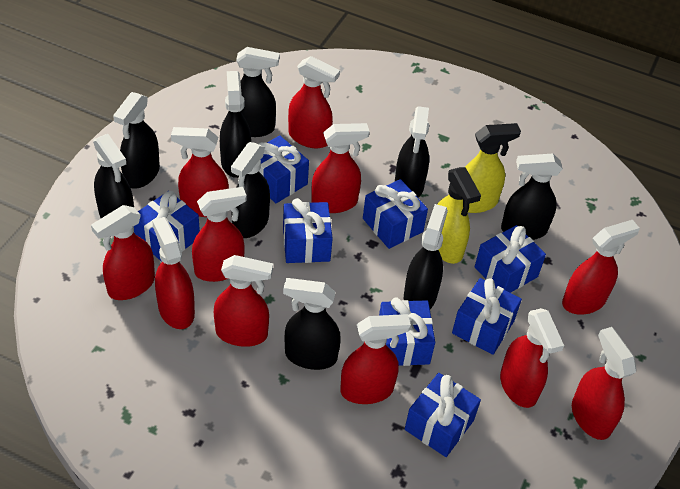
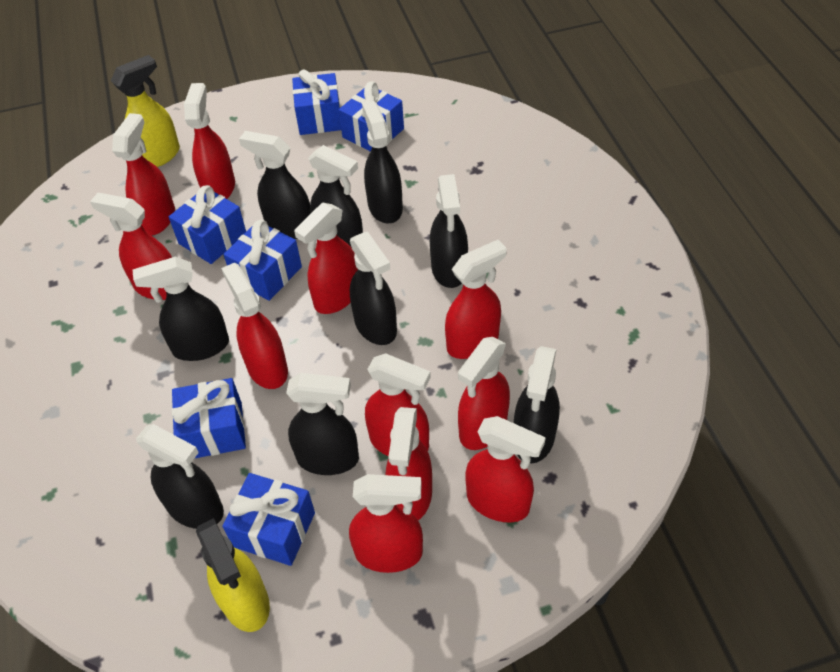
blue gift: 8 -> 6

